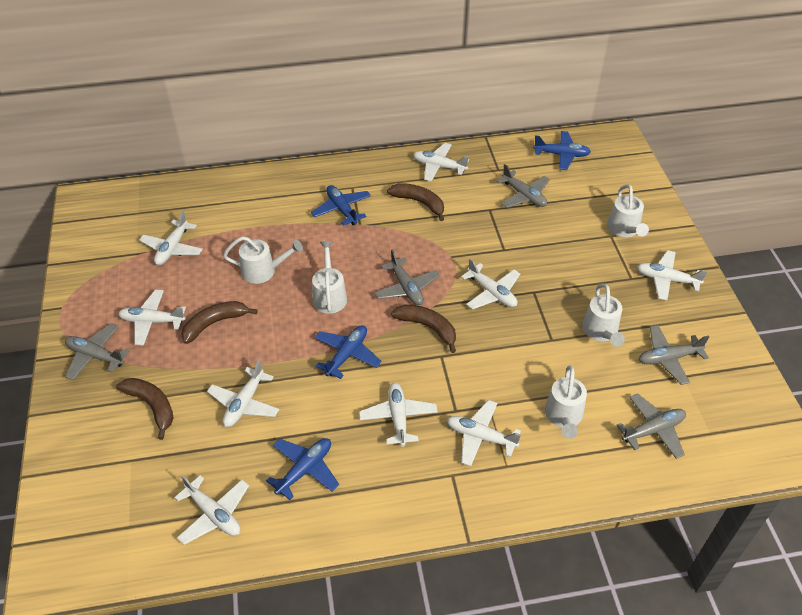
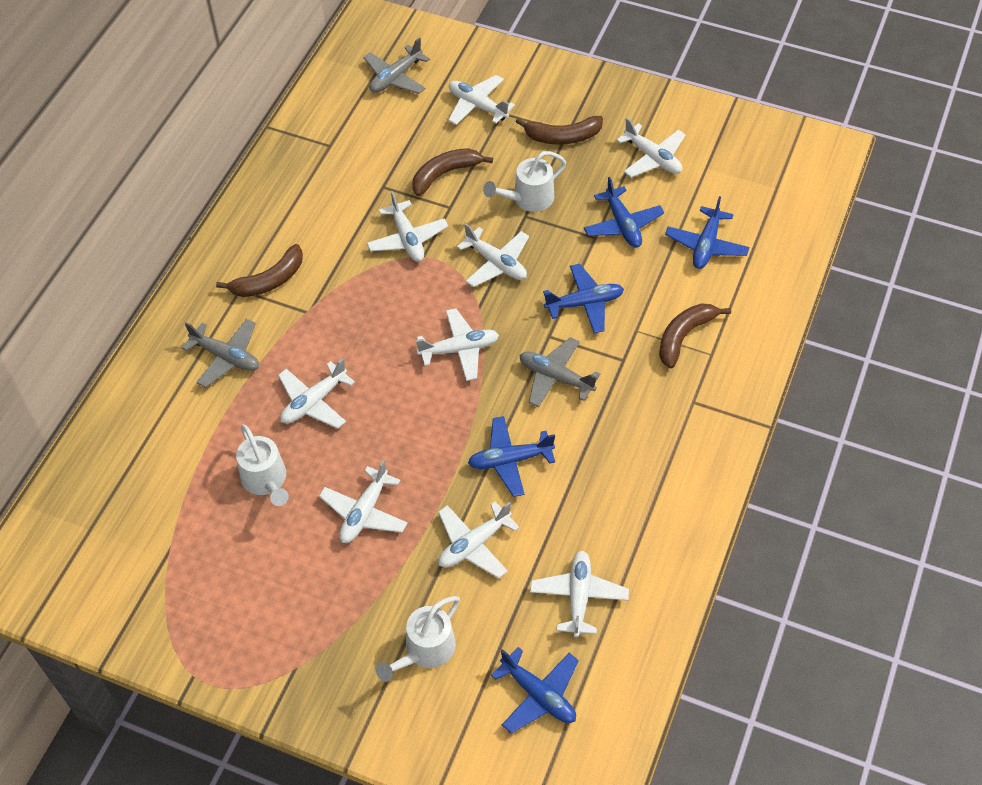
blue plane: 4 -> 5
grey plane: 5 -> 3
white watering can: 5 -> 3

